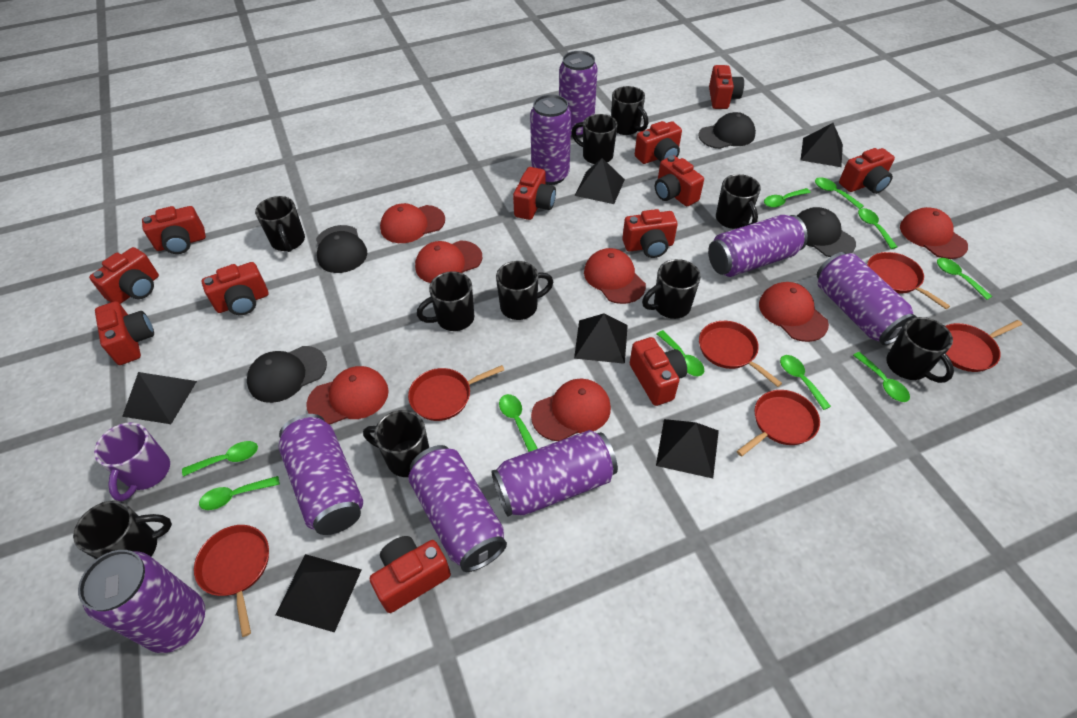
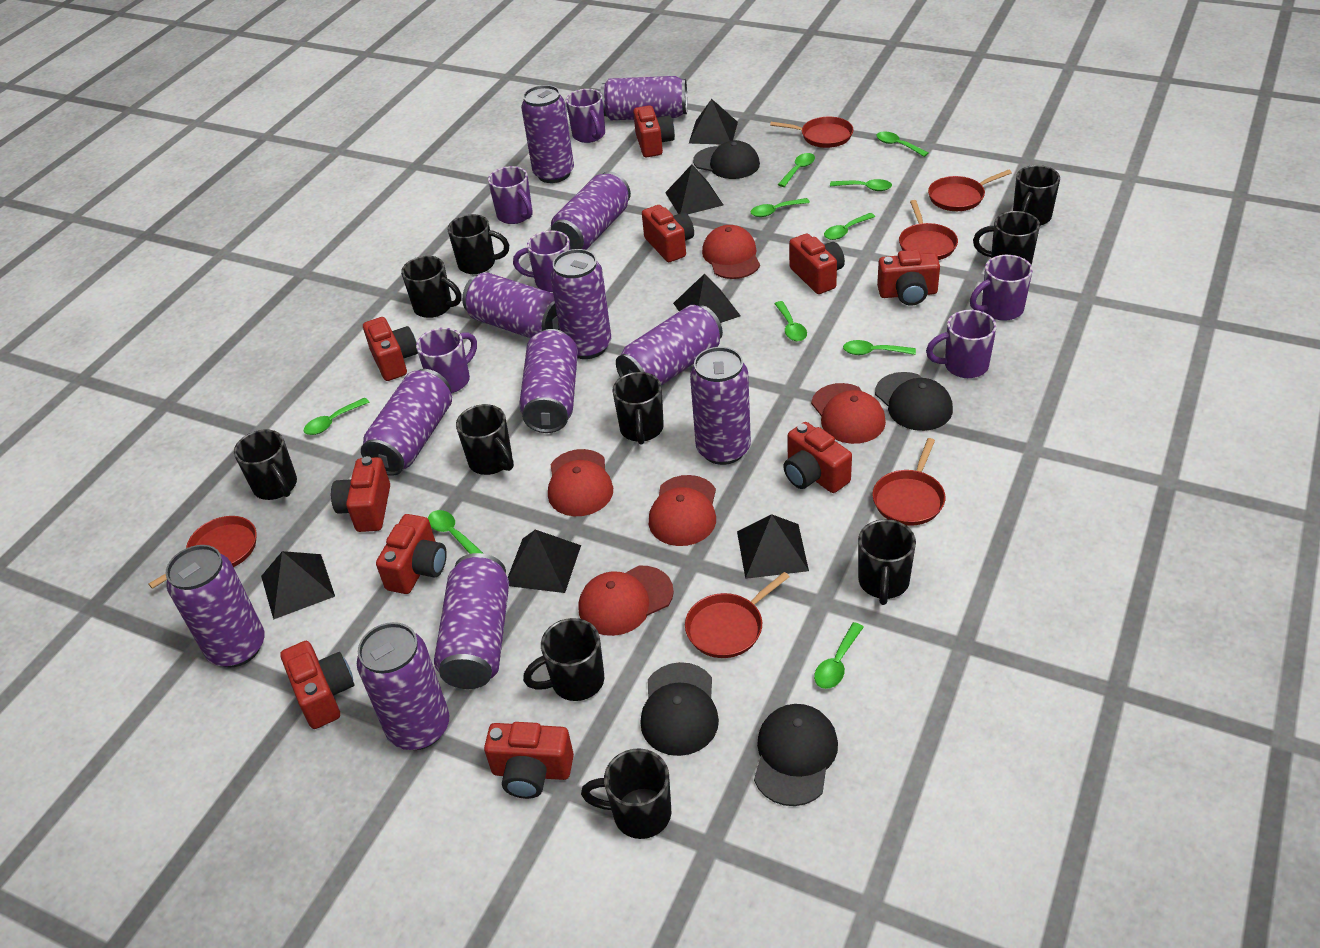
purple can: 8 -> 12
purple mug: 1 -> 6
red camera: 12 -> 10
red cap: 7 -> 5

